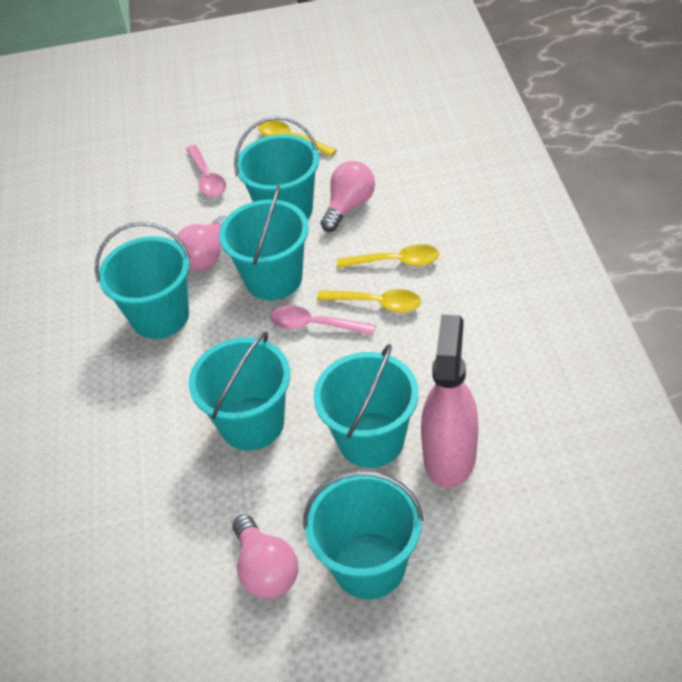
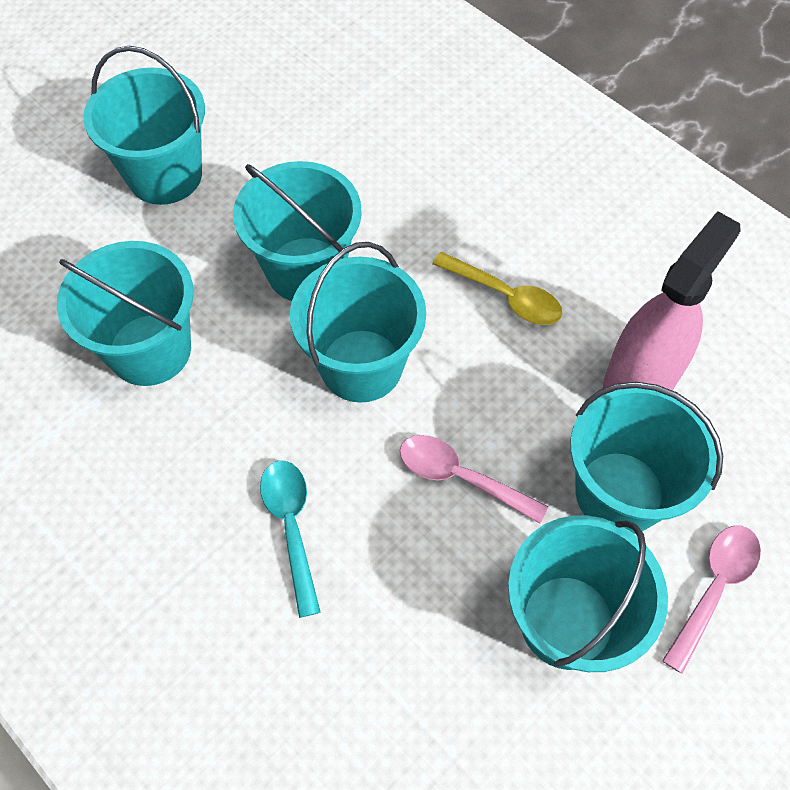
pink light bulb: 3 -> 0
turquoise spoon: 0 -> 1
yellow spoon: 3 -> 1

